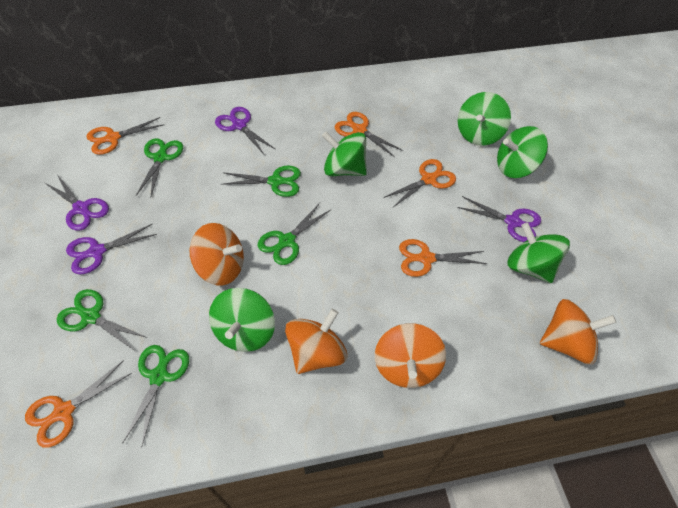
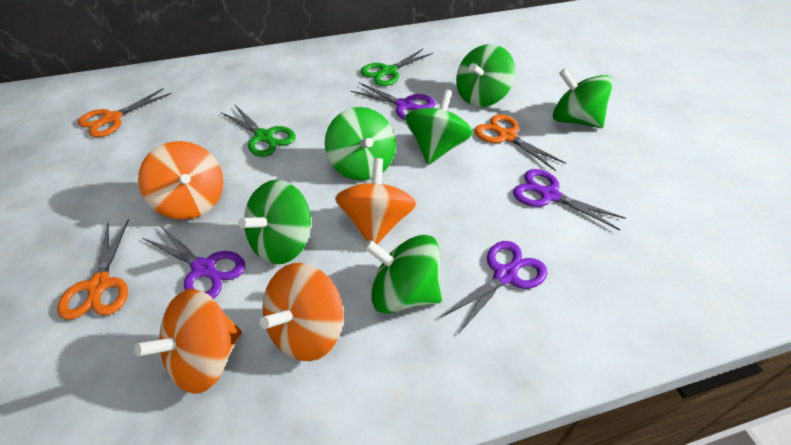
green scissors: 5 -> 2
green spinning top: 5 -> 6
orange scissors: 5 -> 3

